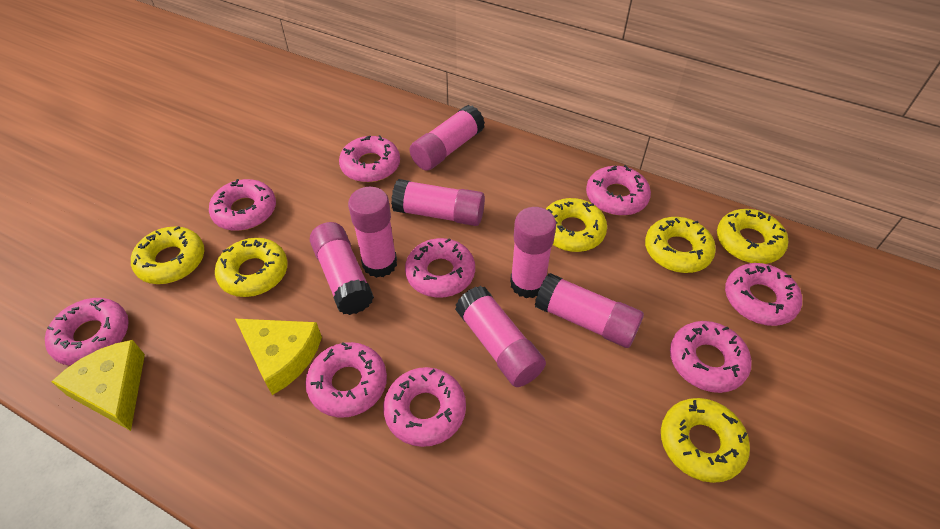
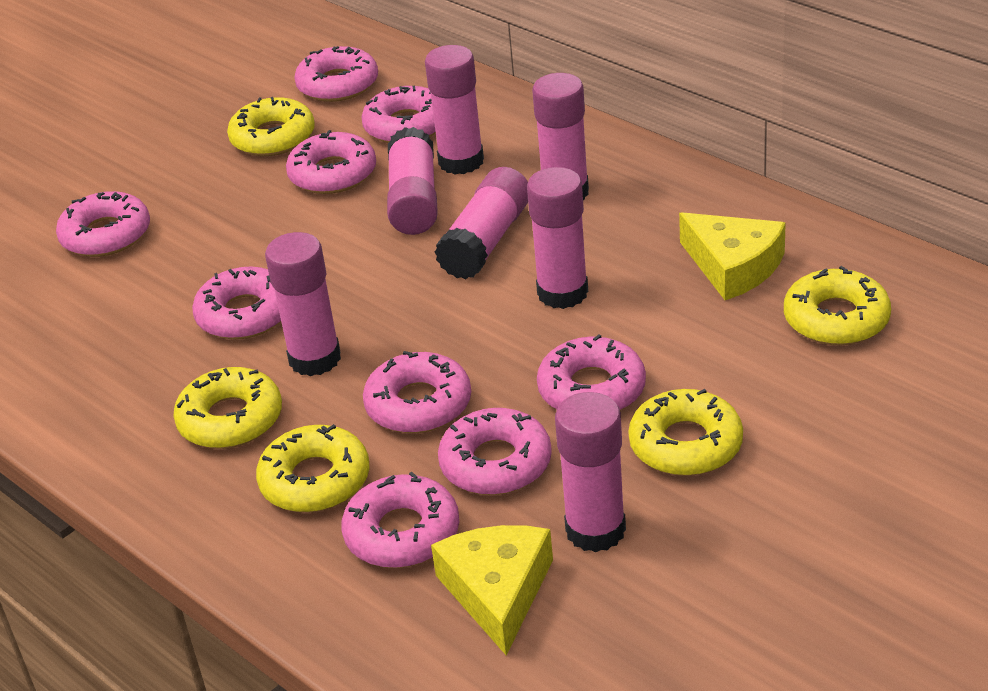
yellow donut: 6 -> 5

